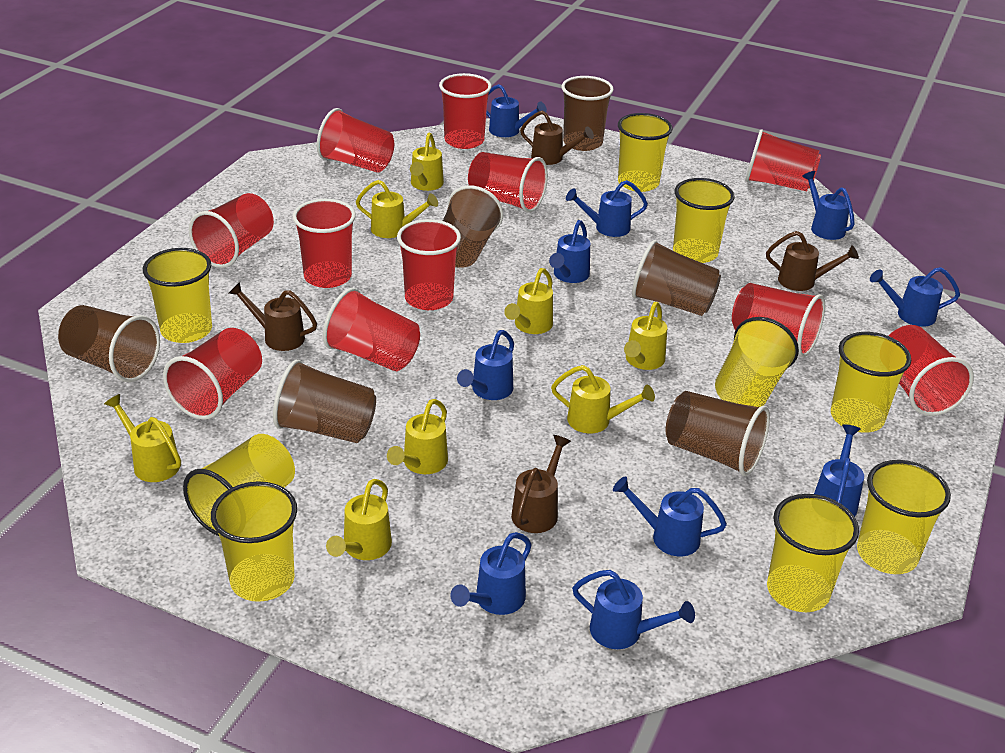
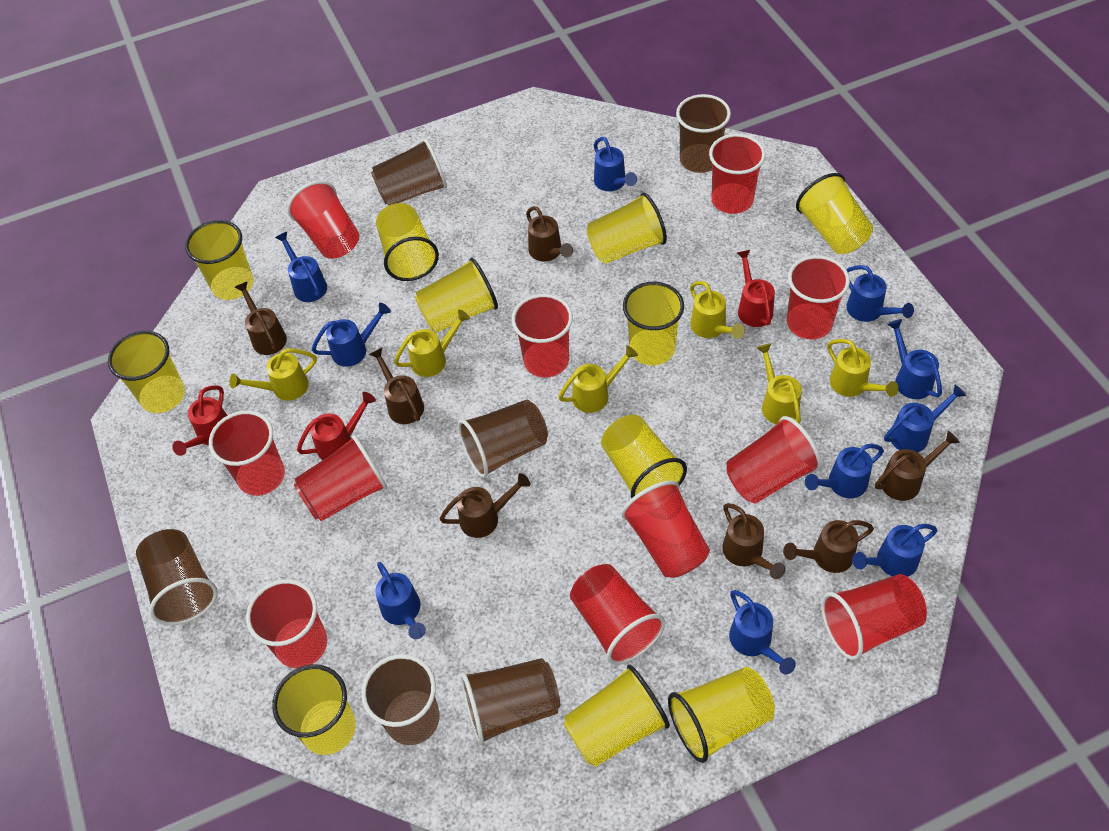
brown watering can: 4 -> 7
red watering can: 0 -> 3
yellow cup: 9 -> 11
yellow watering can: 8 -> 6

